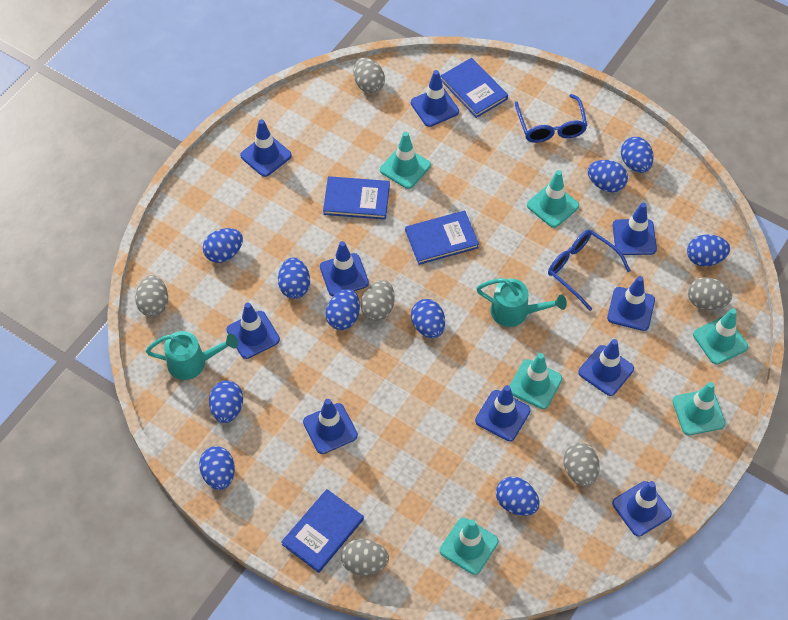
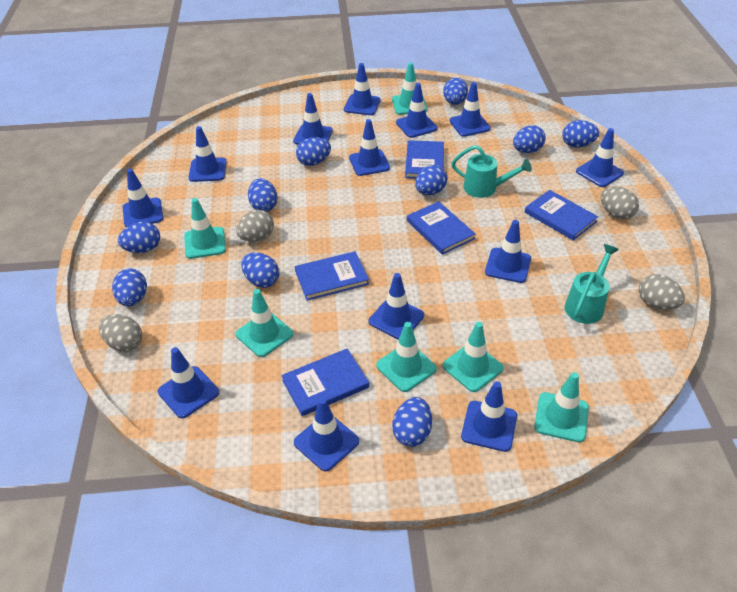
blue book: 4 -> 5
blue glasses: 2 -> 0
blue traffic cone: 10 -> 13
grey egg: 6 -> 4

